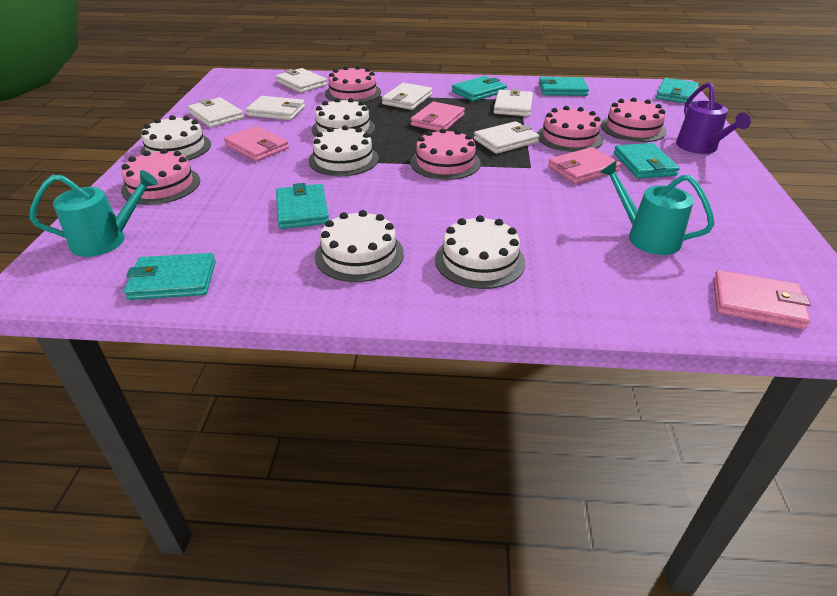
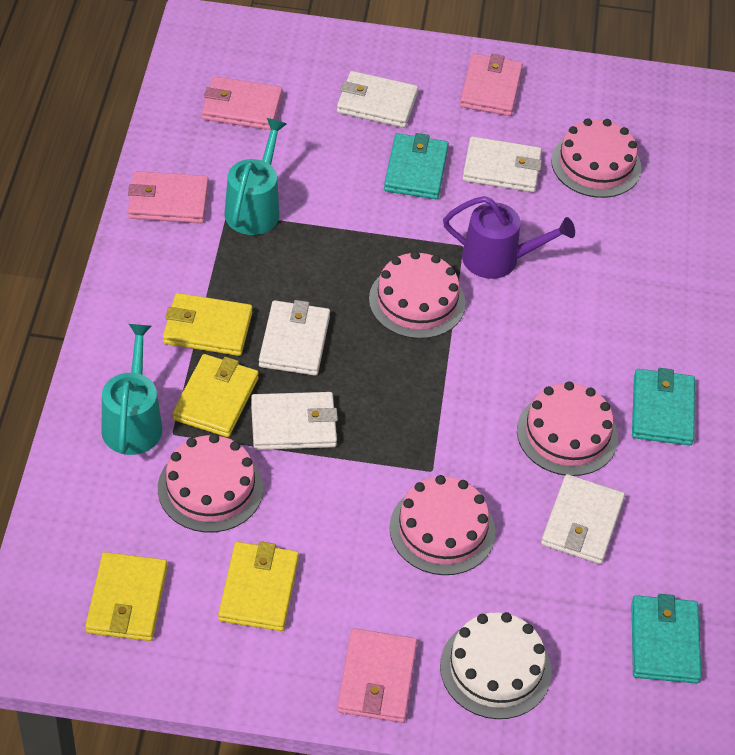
turquoise wallet: 6 -> 3
white cake: 5 -> 1
white wallet: 6 -> 5
yellow wallet: 0 -> 4

